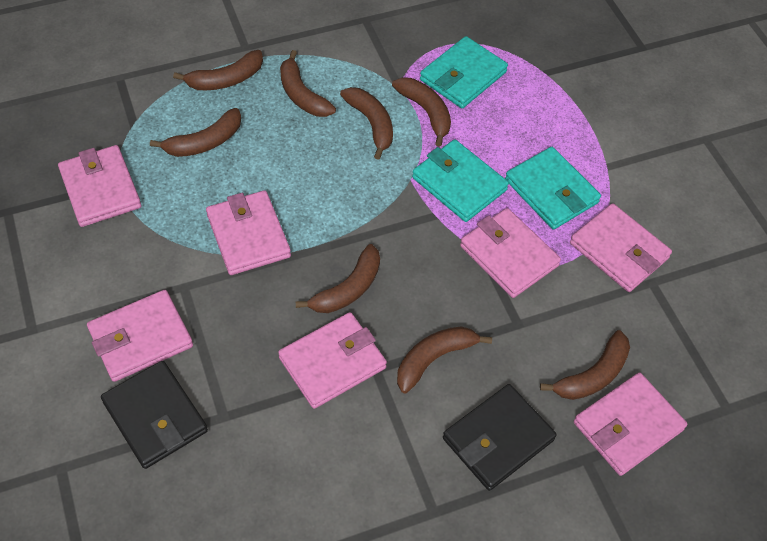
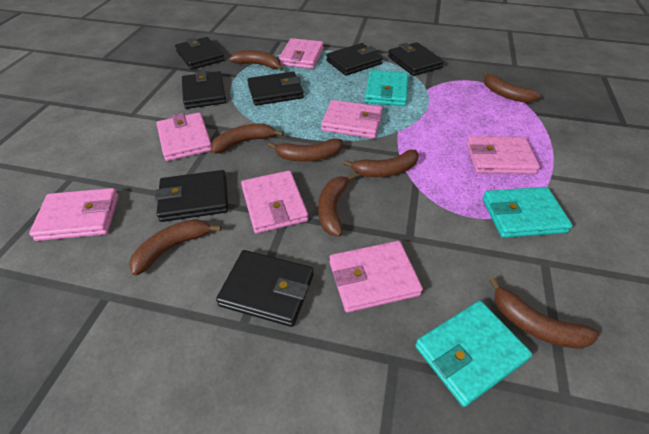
black wallet: 2 -> 7

